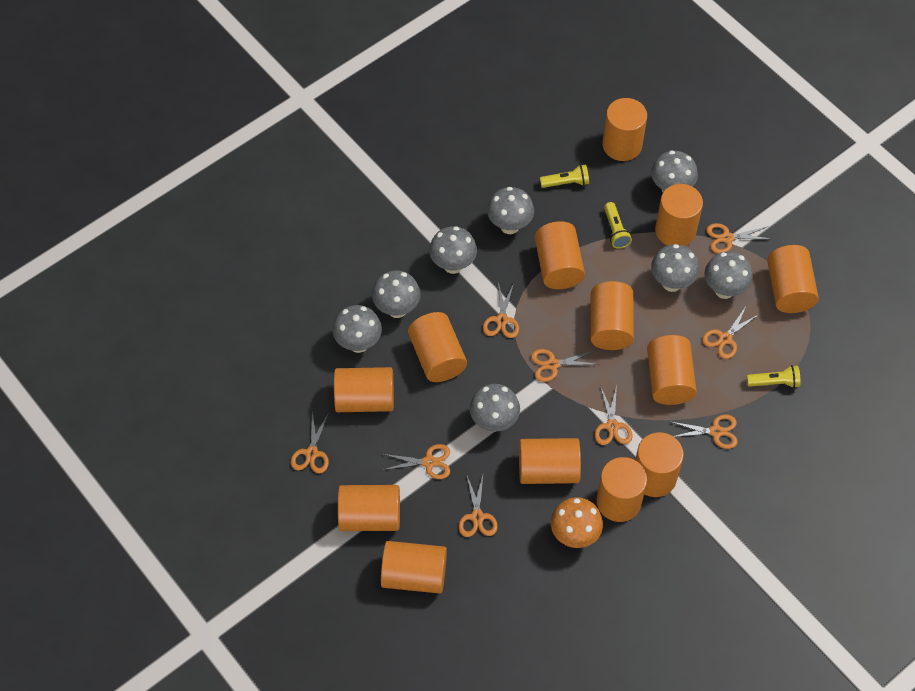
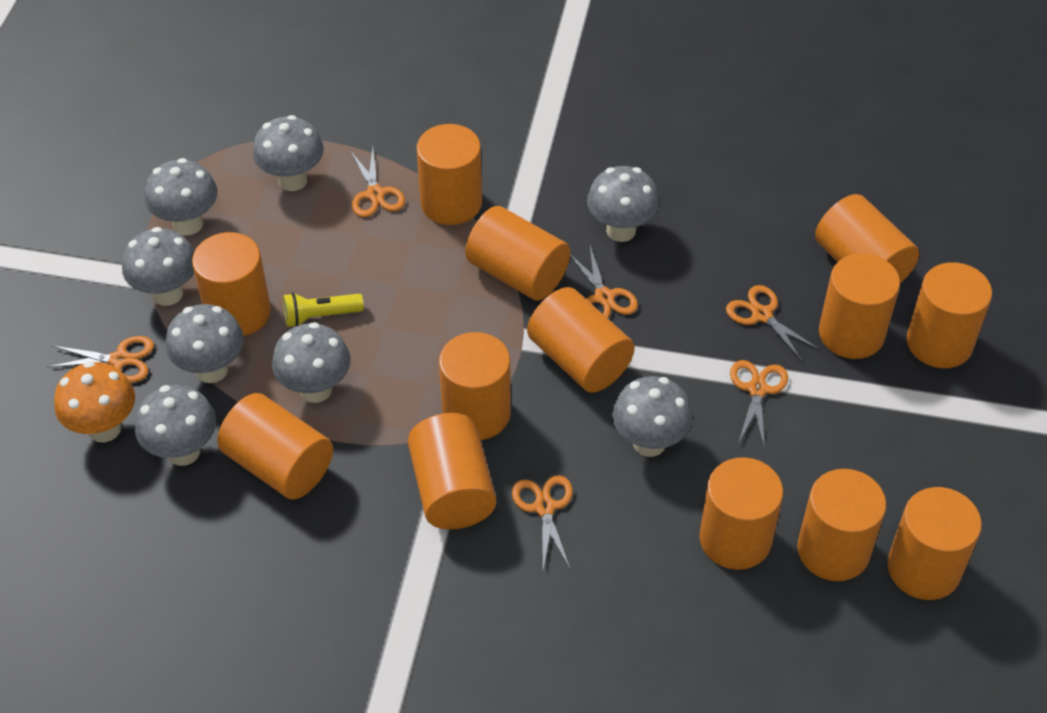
orange scissors: 9 -> 6
yellow flashlight: 3 -> 1

